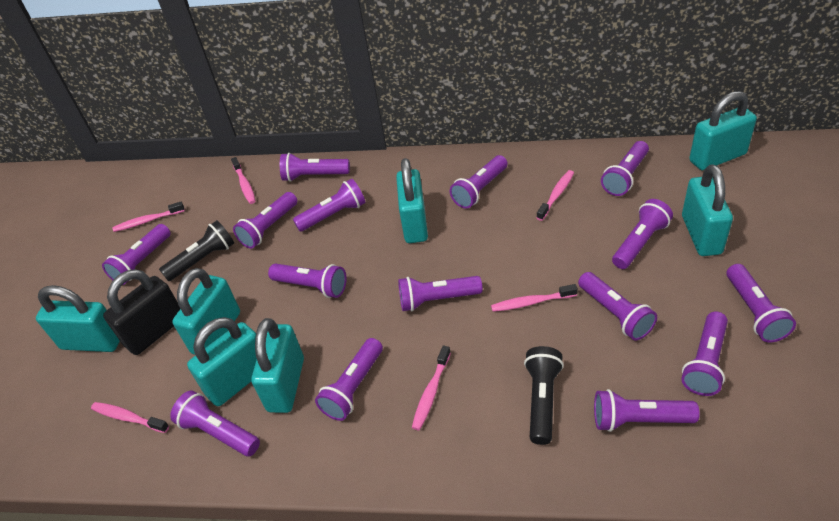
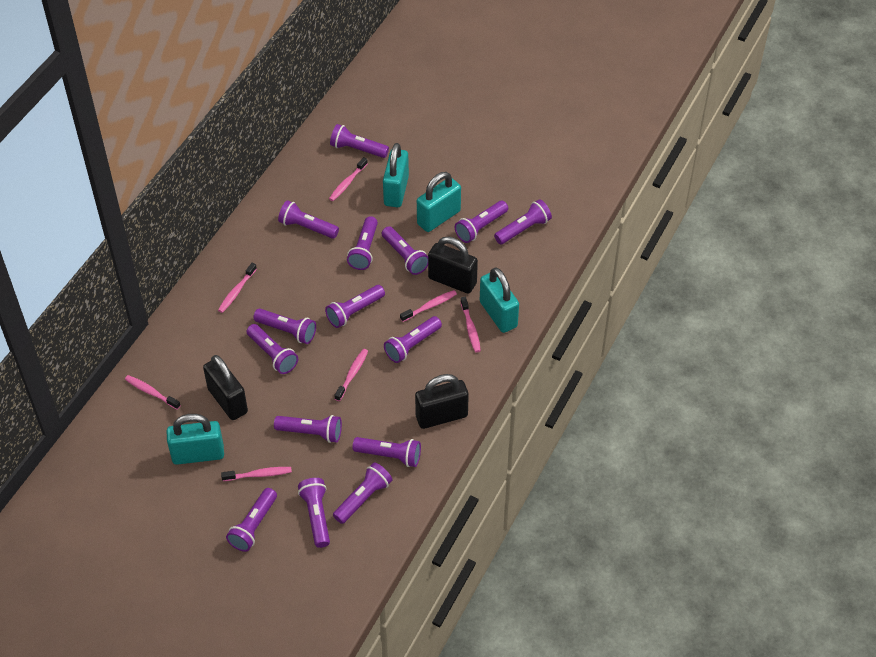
black flashlight: 2 -> 0
black padlock: 1 -> 3
pink toothbrush: 6 -> 7
turquoise padlock: 7 -> 4

